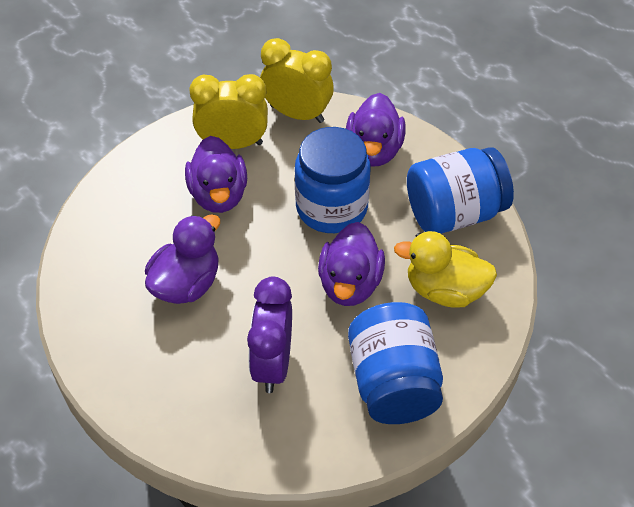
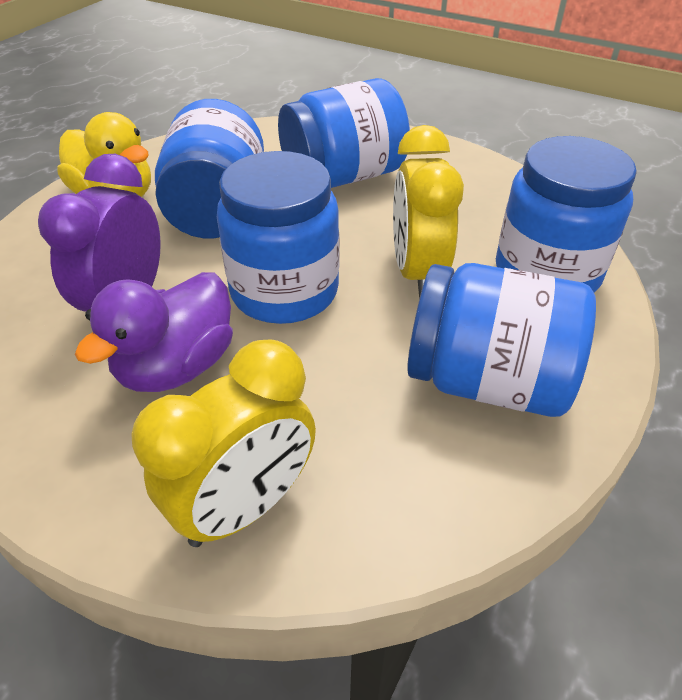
blue jar: 3 -> 5
purple duck: 4 -> 1

